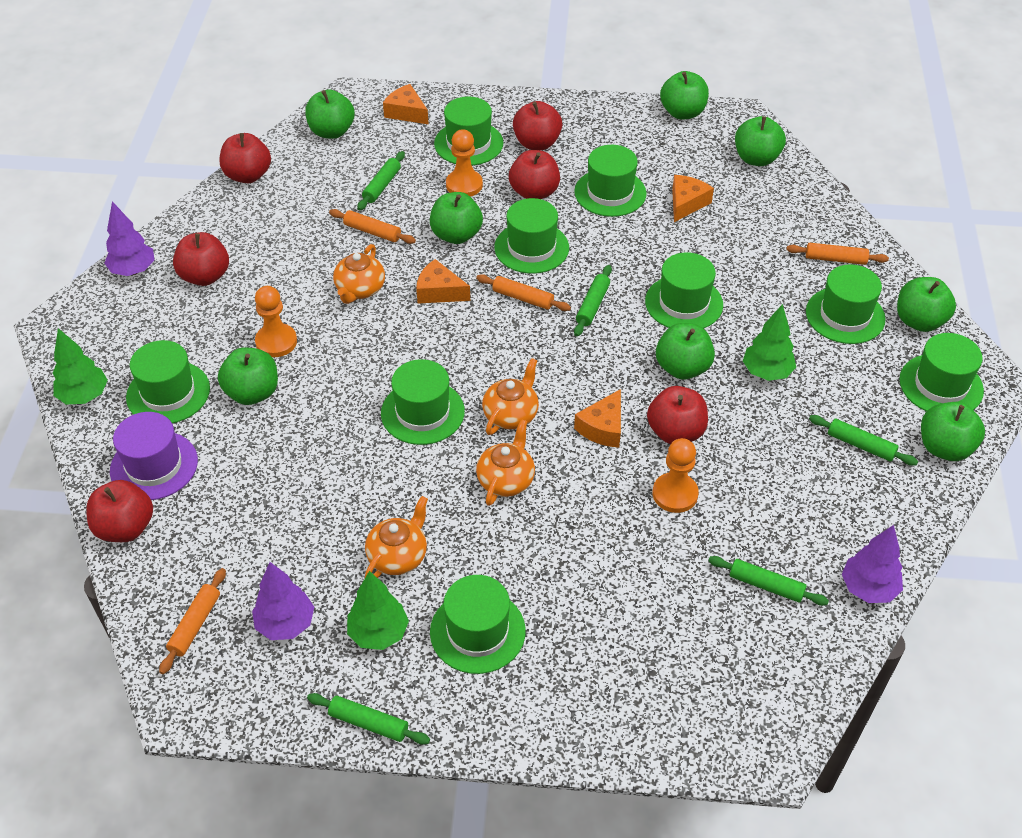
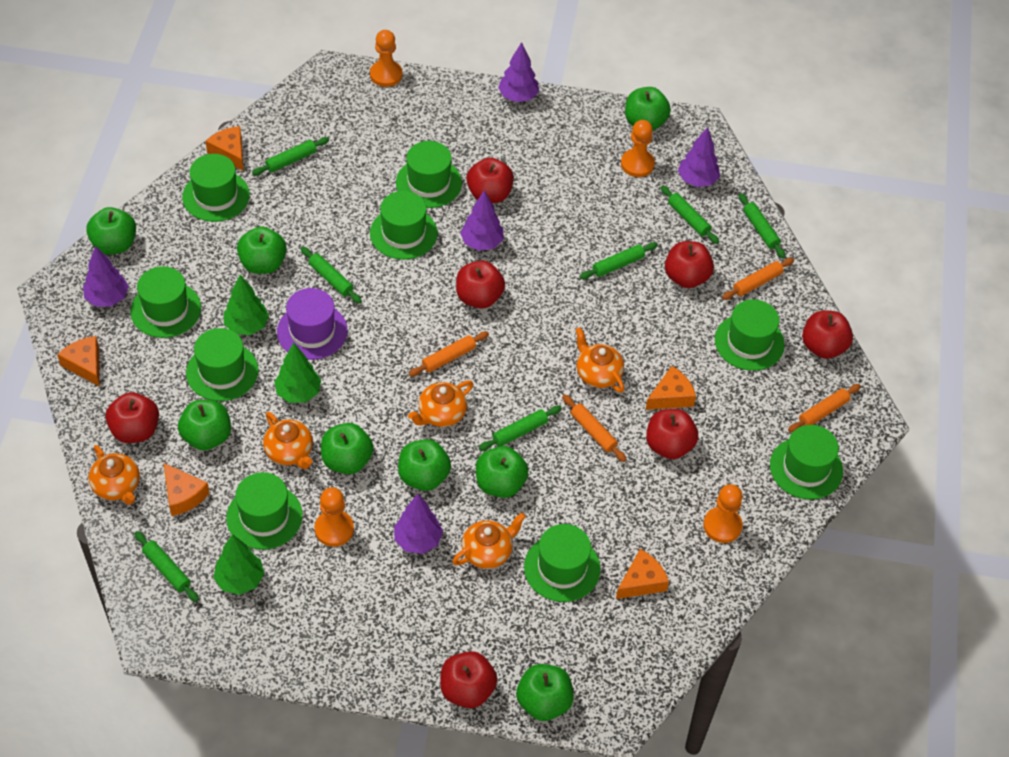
green rolling pin: 5 -> 7
orange cheese: 4 -> 5
orange pawn: 3 -> 4
orange teapot: 4 -> 5
purple tree: 3 -> 5
red apple: 6 -> 7

